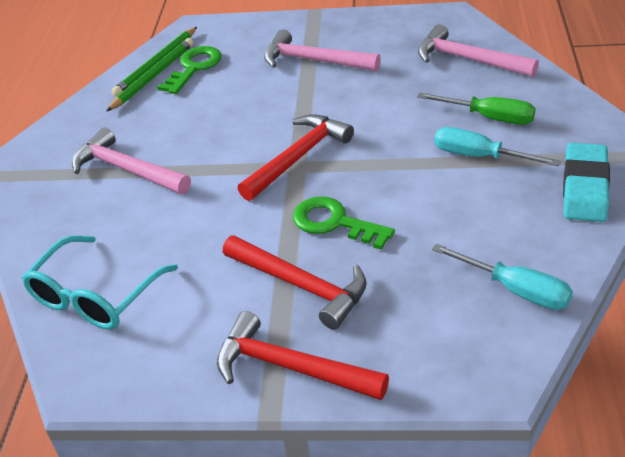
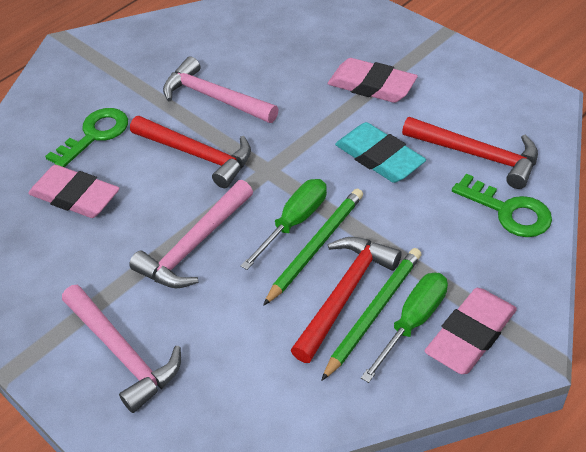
green screwdriver: 1 -> 2
pink eraser: 0 -> 3
turquoise glasses: 1 -> 0
turquoise screwdriver: 2 -> 0

